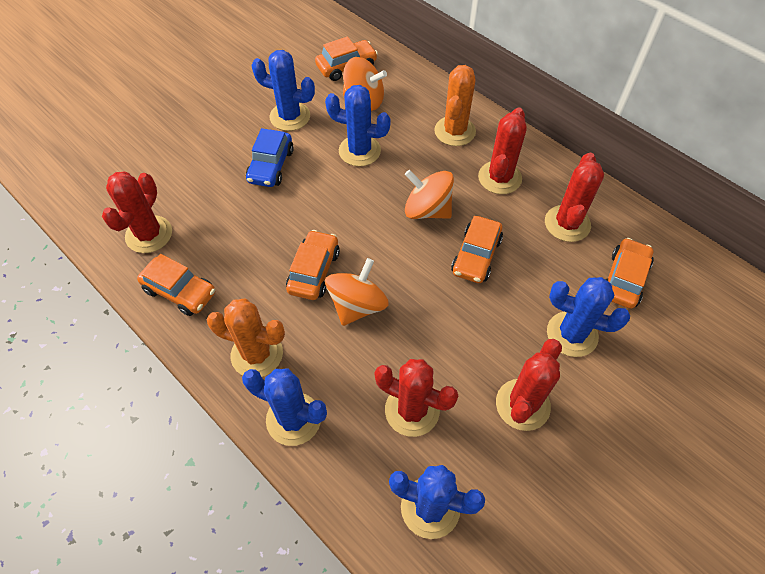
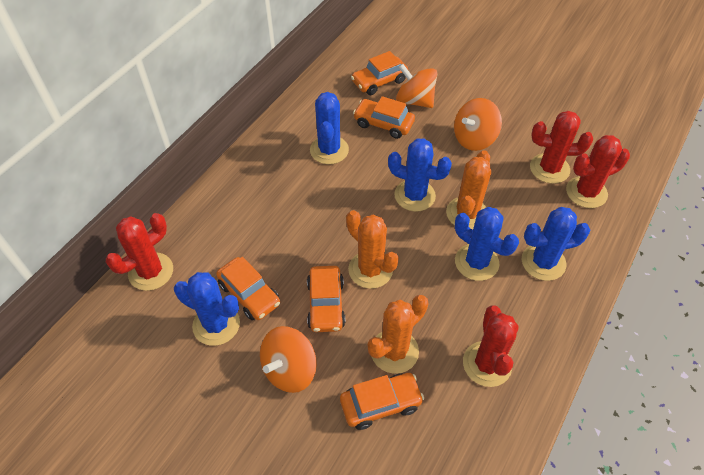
blue car: 1 -> 0
orange cactus: 2 -> 3
red cactus: 5 -> 4

